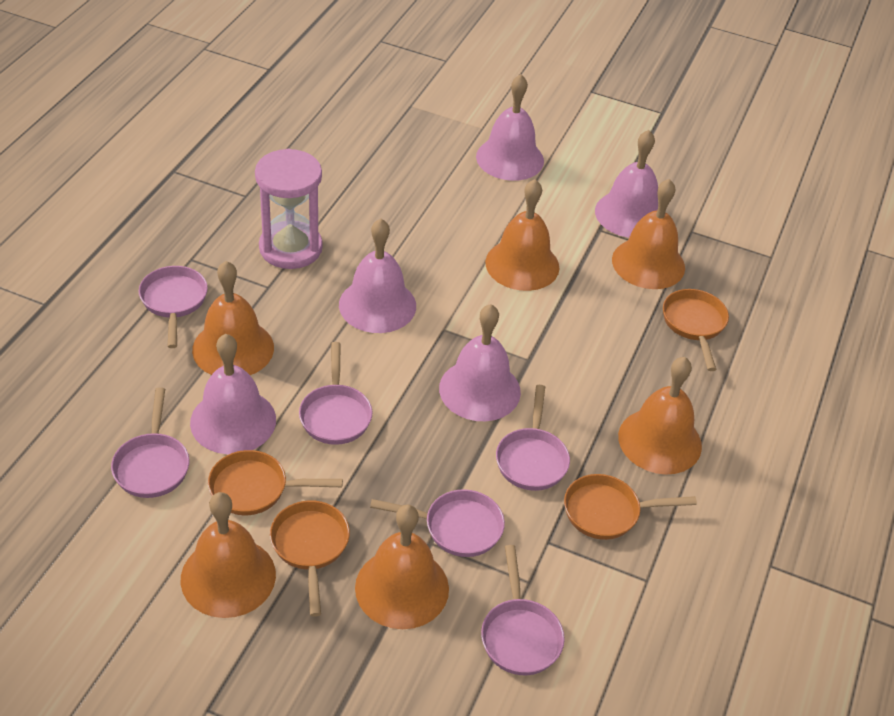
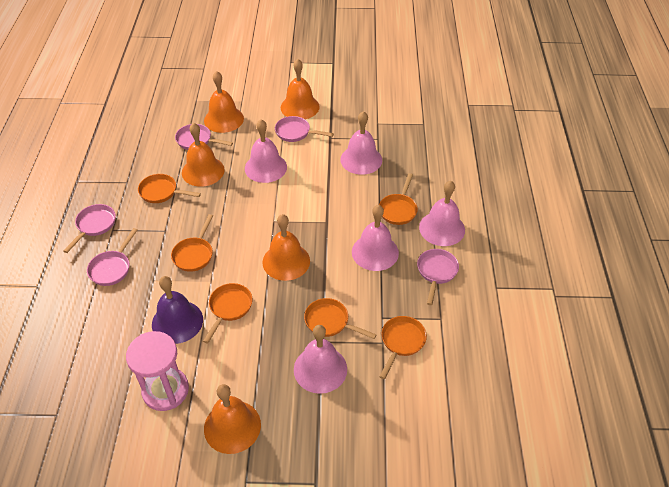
orange bell: 6 -> 5
orange pan: 4 -> 6
pink pan: 6 -> 5
purple bell: 0 -> 1

